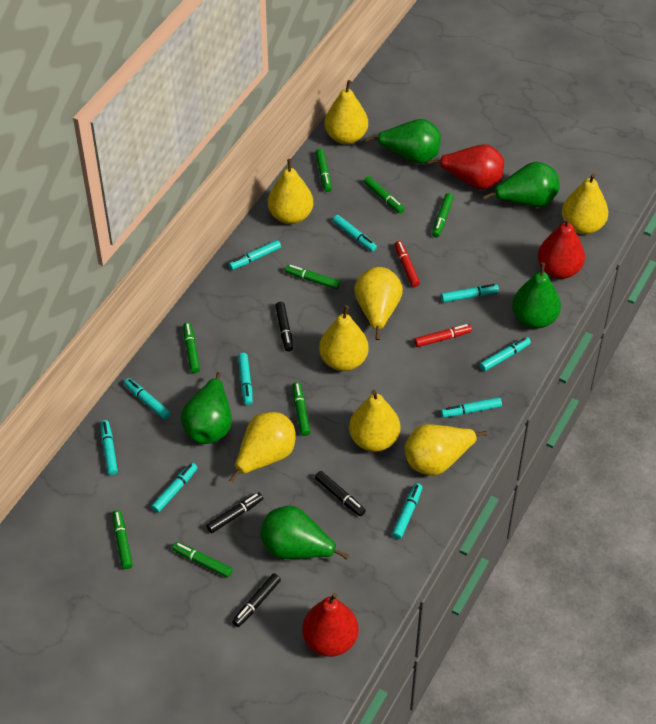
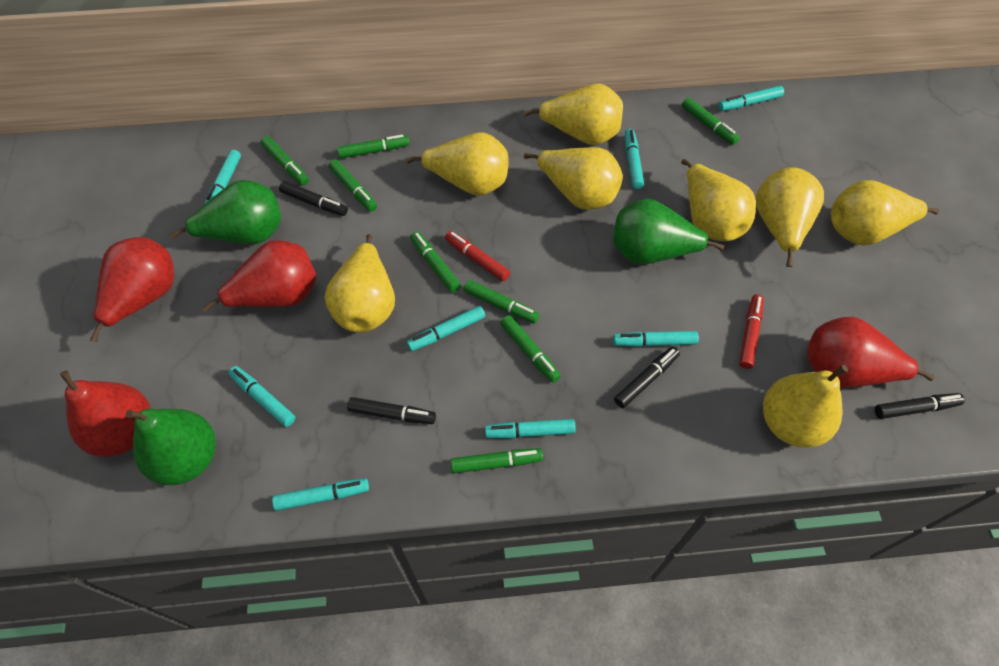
green pear: 5 -> 3
red pear: 3 -> 4
turquoise marker: 10 -> 8

